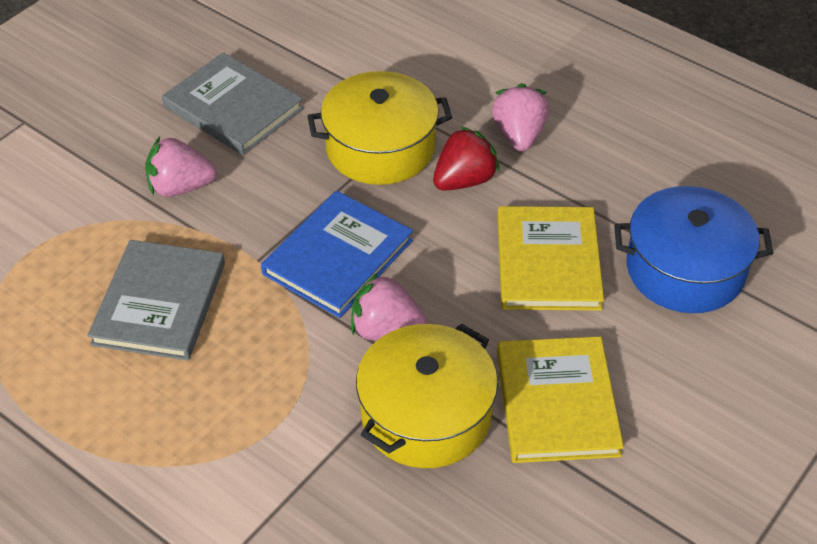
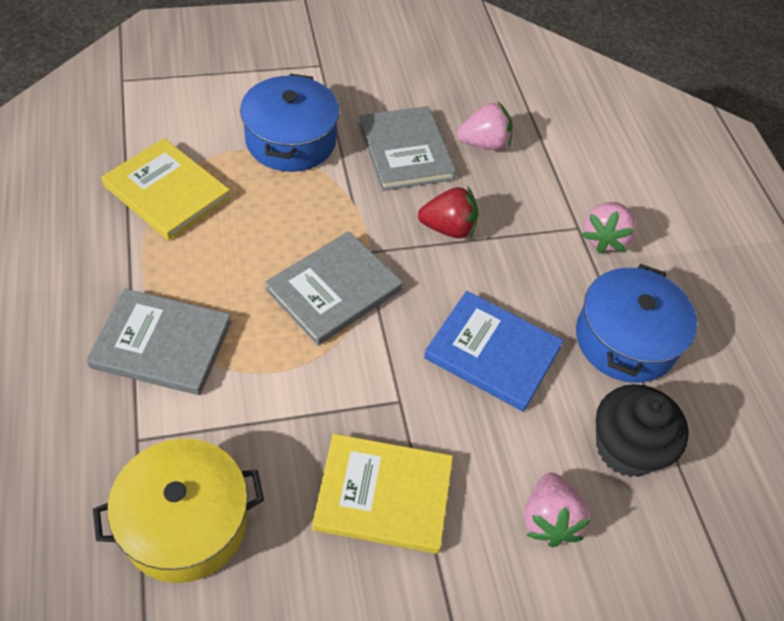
black cupcake: 0 -> 1
blue pot: 1 -> 2
grey book: 2 -> 3
yellow pot: 2 -> 1

